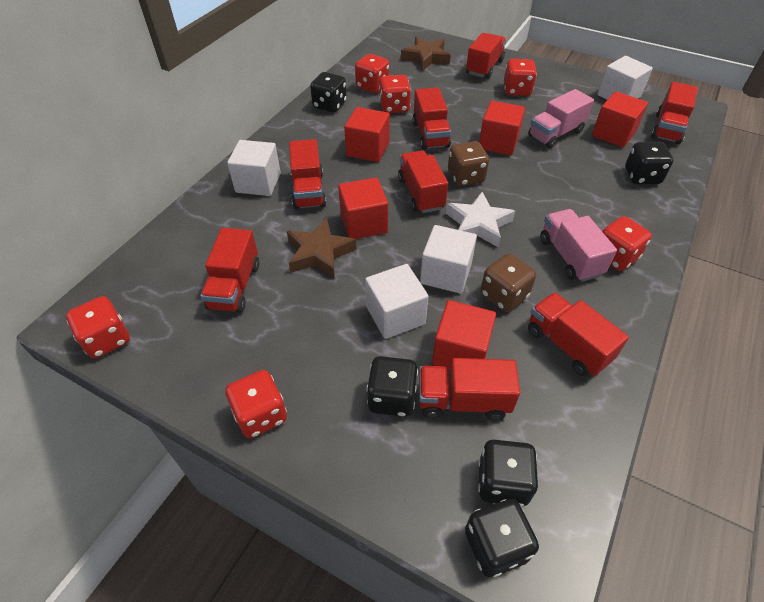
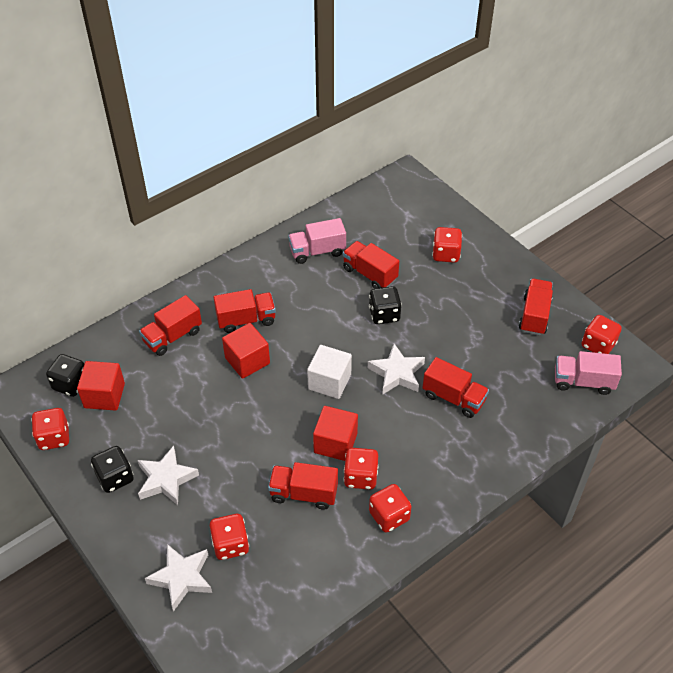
black dice: 5 -> 3
brown dice: 2 -> 0
brown star: 2 -> 0
red cube: 5 -> 3
red truck: 8 -> 6
white cube: 4 -> 1
white star: 1 -> 3

